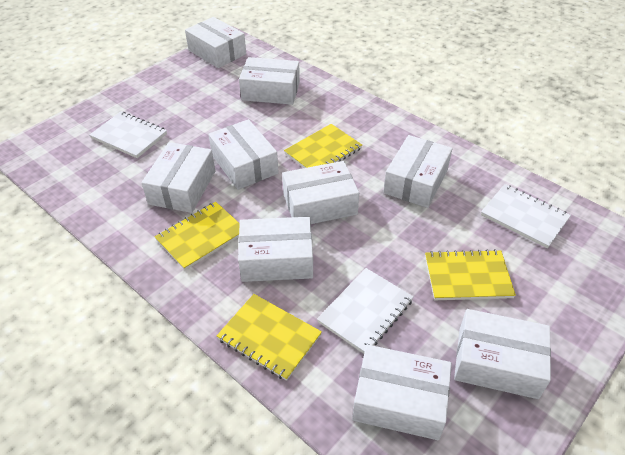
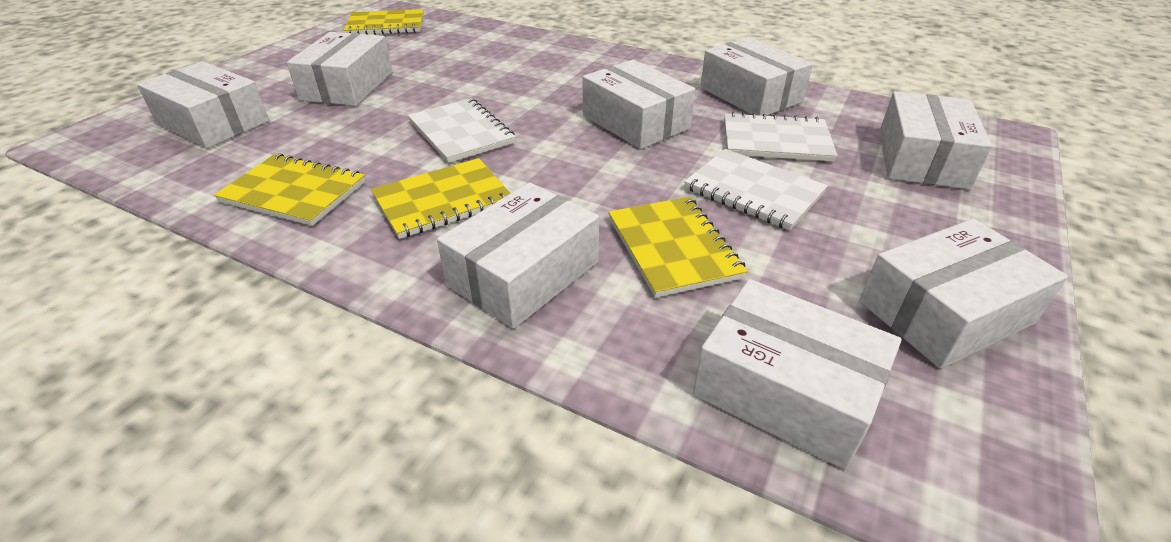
white box: 9 -> 8

